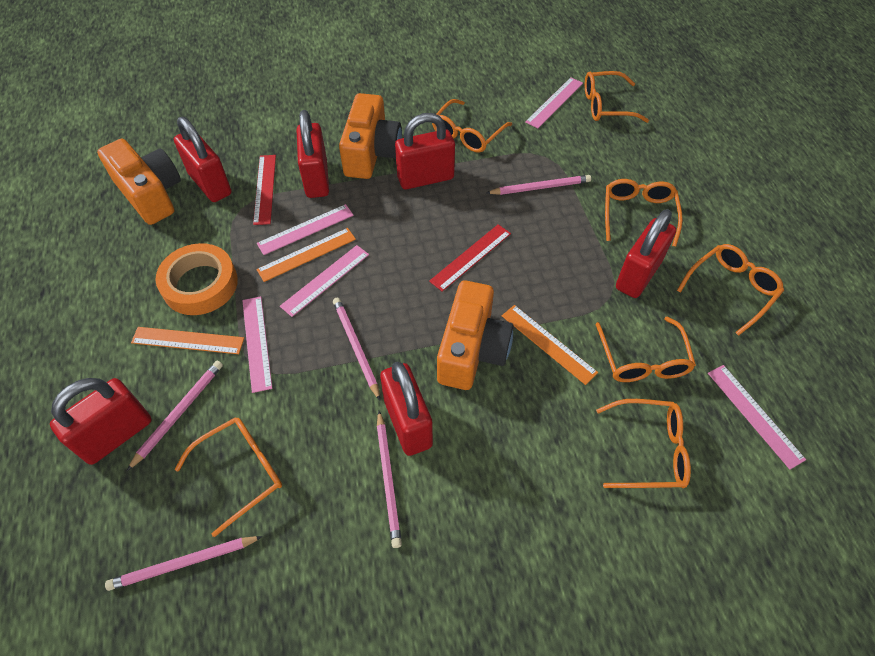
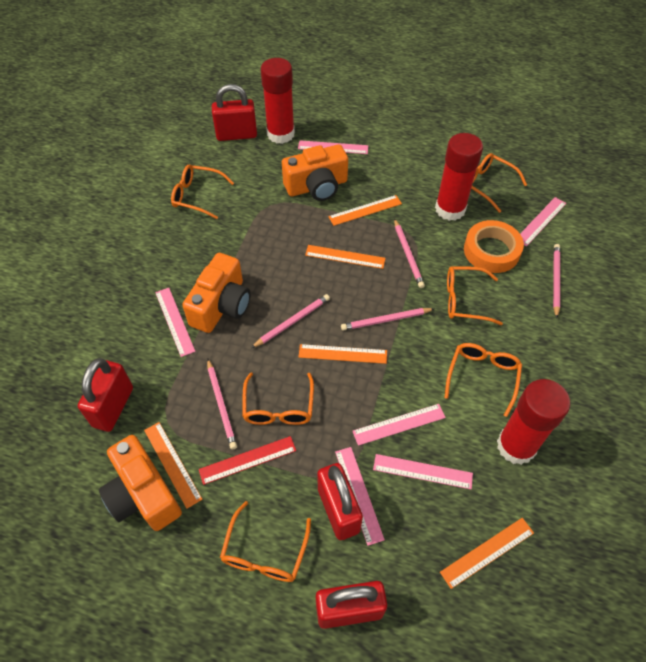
orange glasses: 7 -> 6
orange ruler: 3 -> 5
pink ruler: 5 -> 6
red glue stick: 0 -> 3
red padlock: 6 -> 4
red ruler: 2 -> 1

